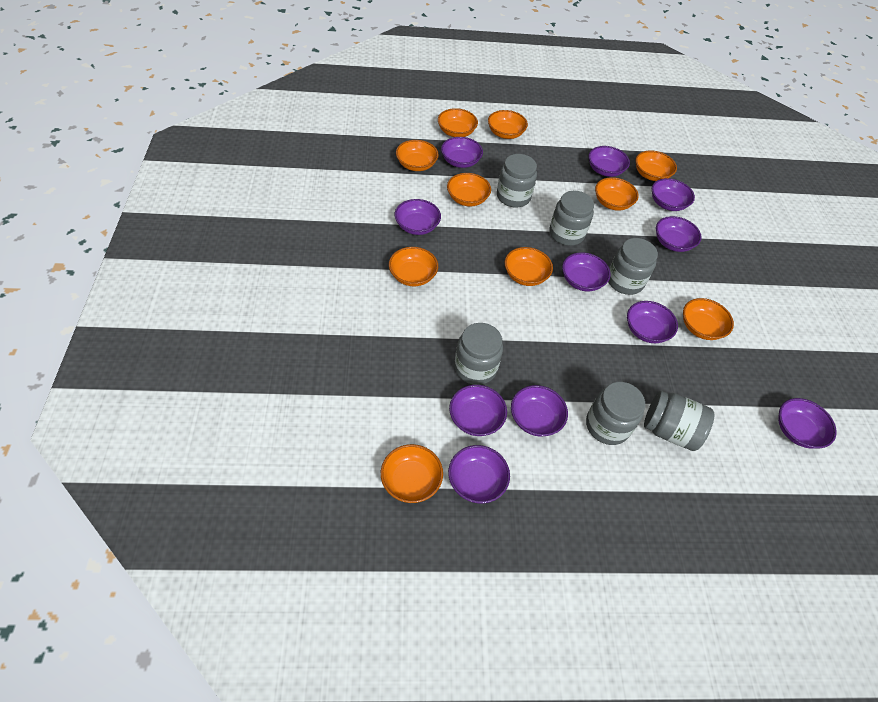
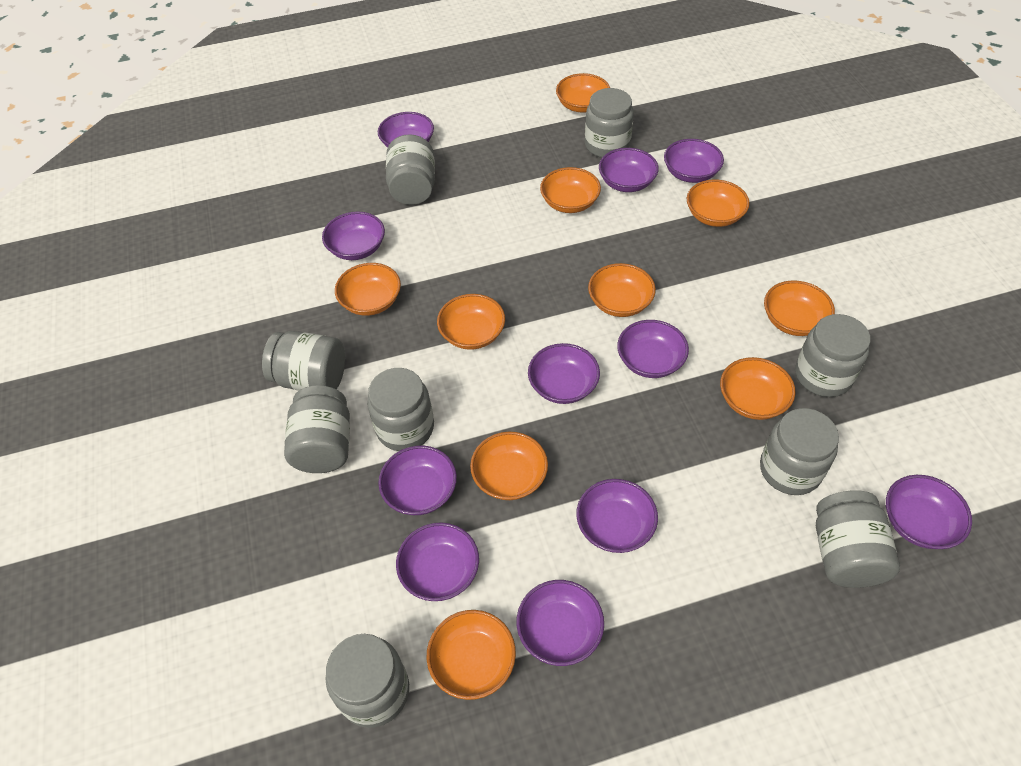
grey jar: 6 -> 9

